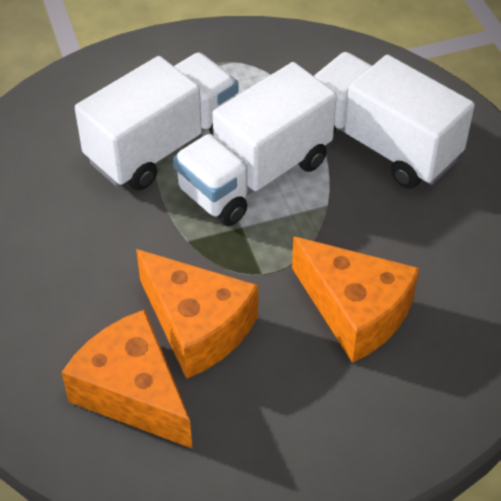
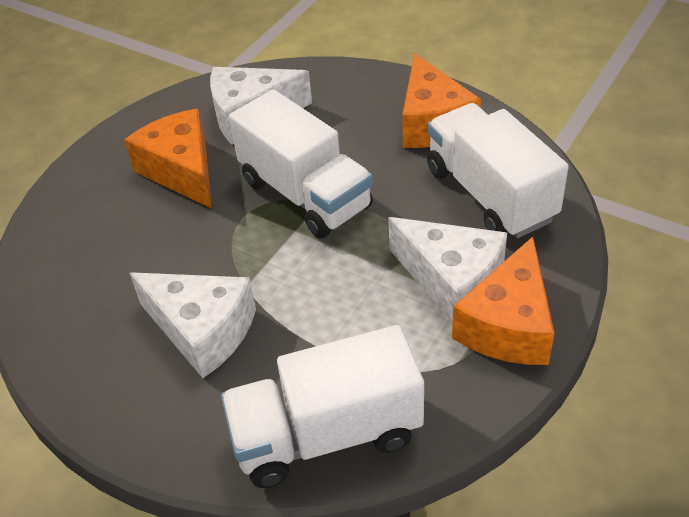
white cheese: 0 -> 3

